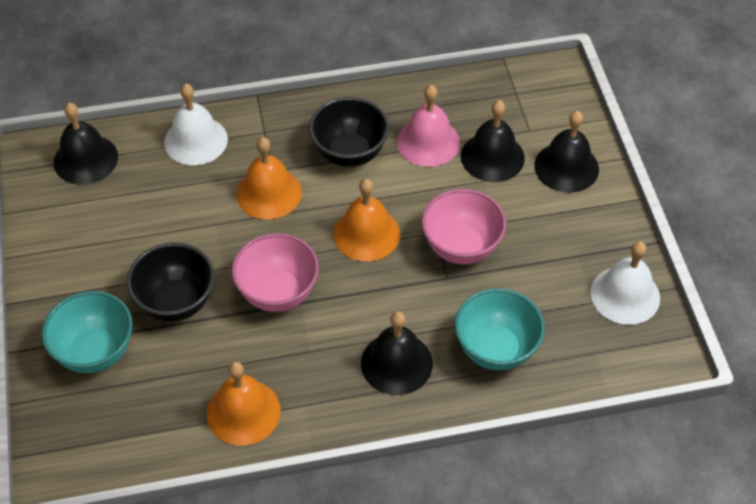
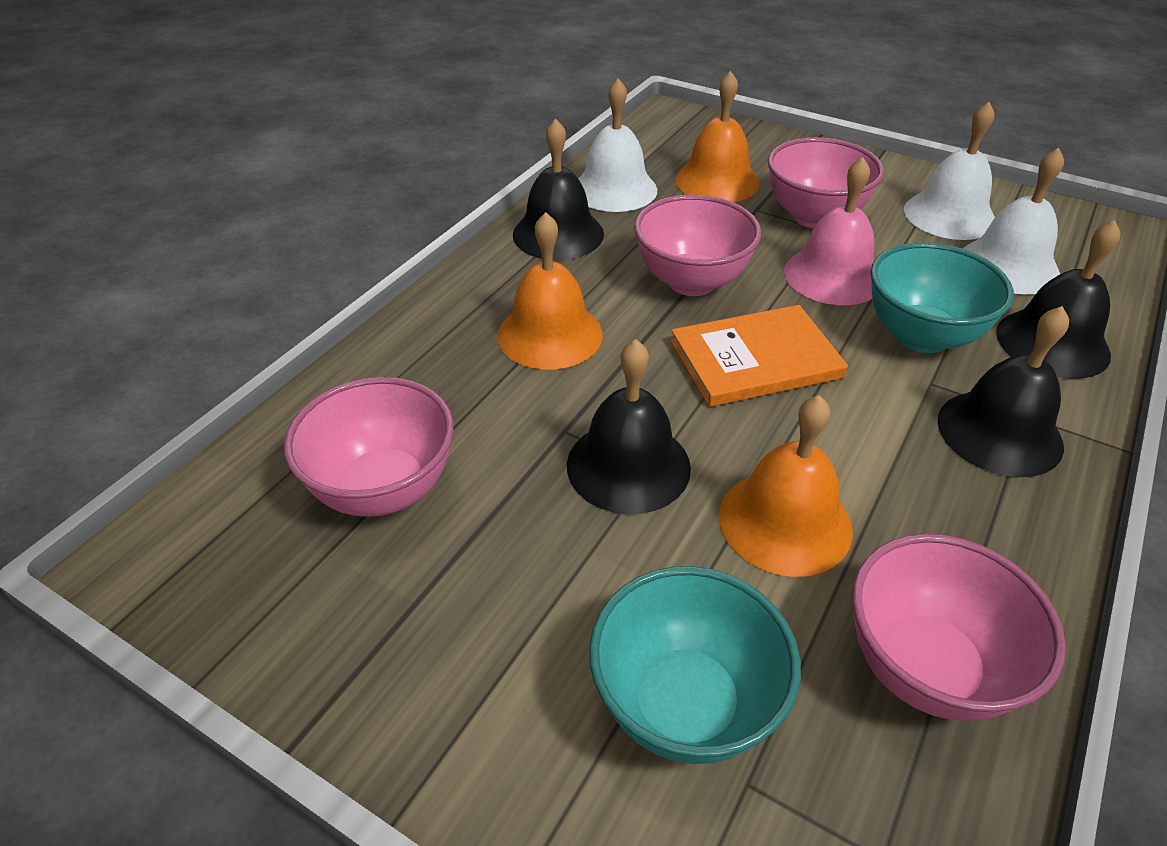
black bowl: 2 -> 0
orange book: 0 -> 1
pink bowl: 2 -> 4
white bell: 2 -> 3

